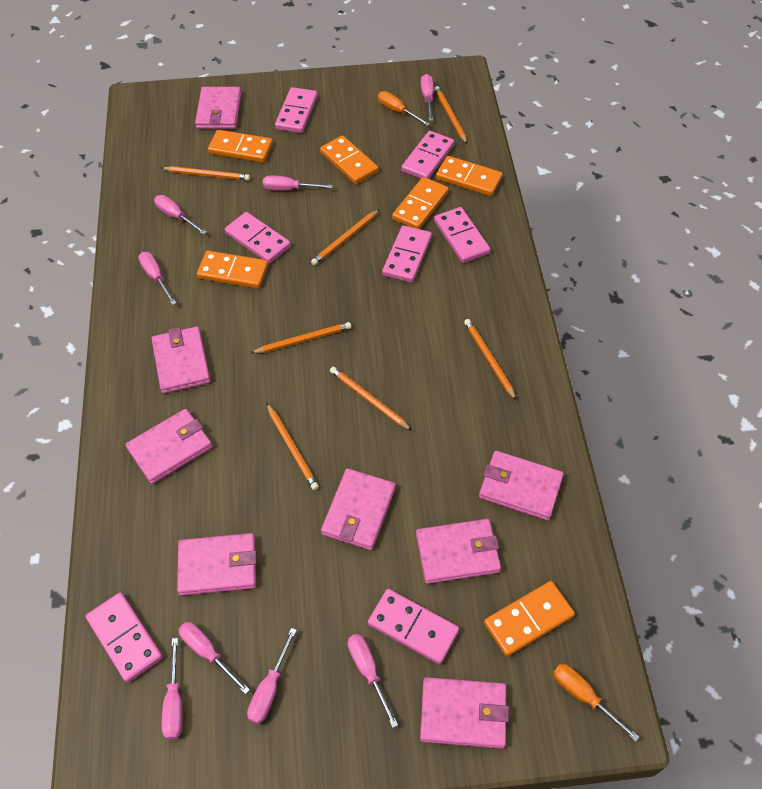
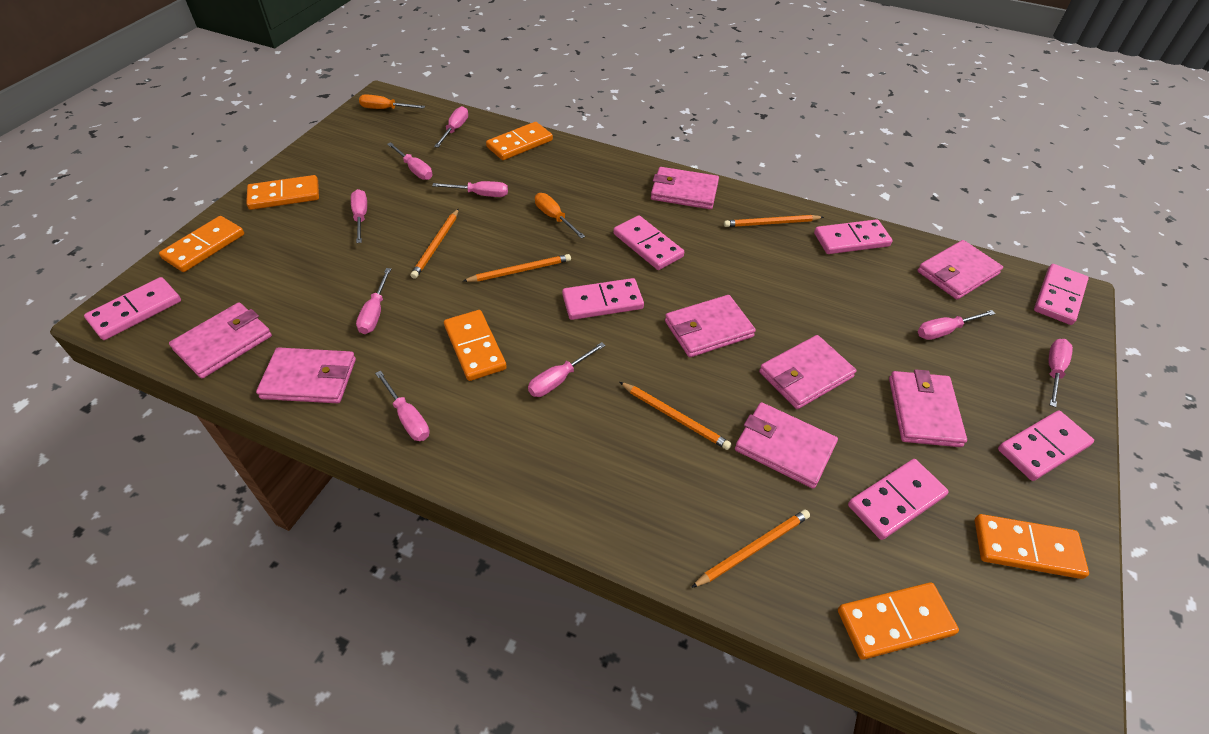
orange pencil: 7 -> 5
pink screwdriver: 8 -> 9

